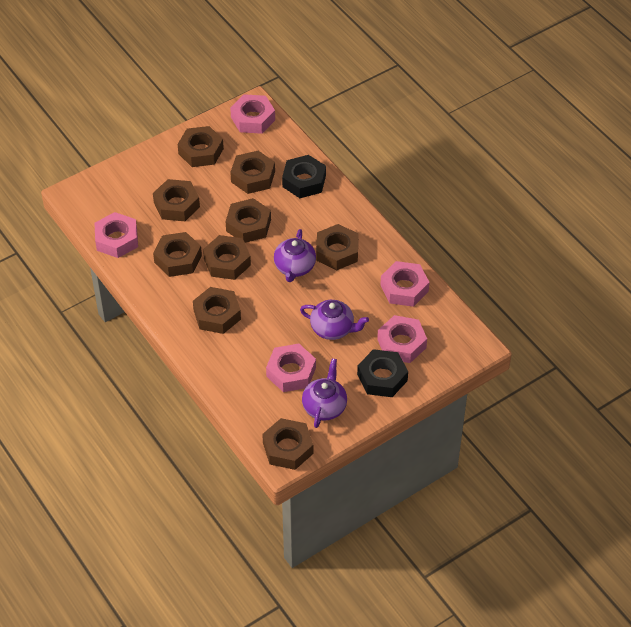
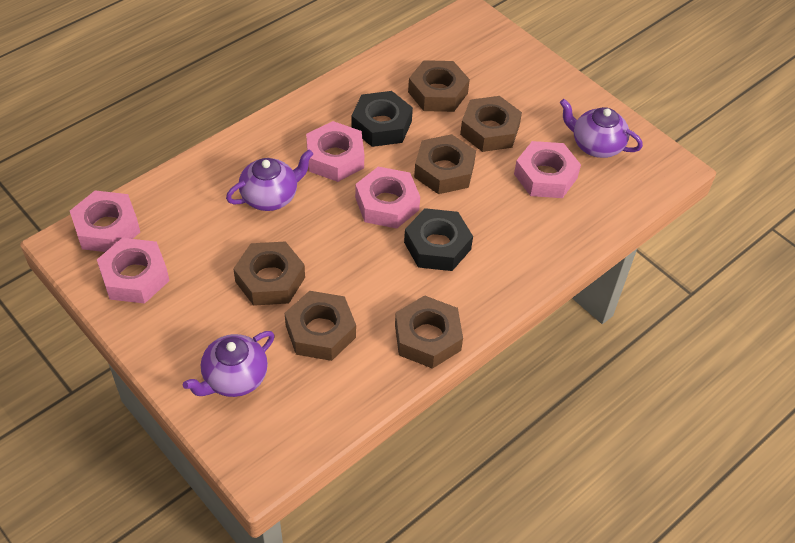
brown nut: 9 -> 6

